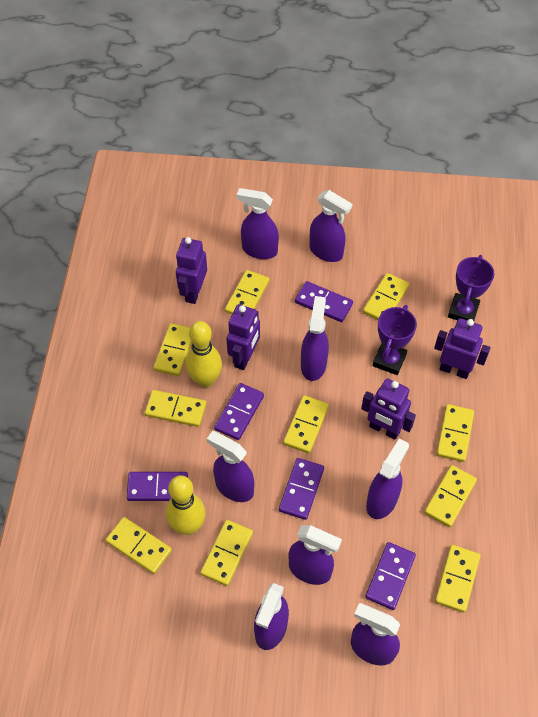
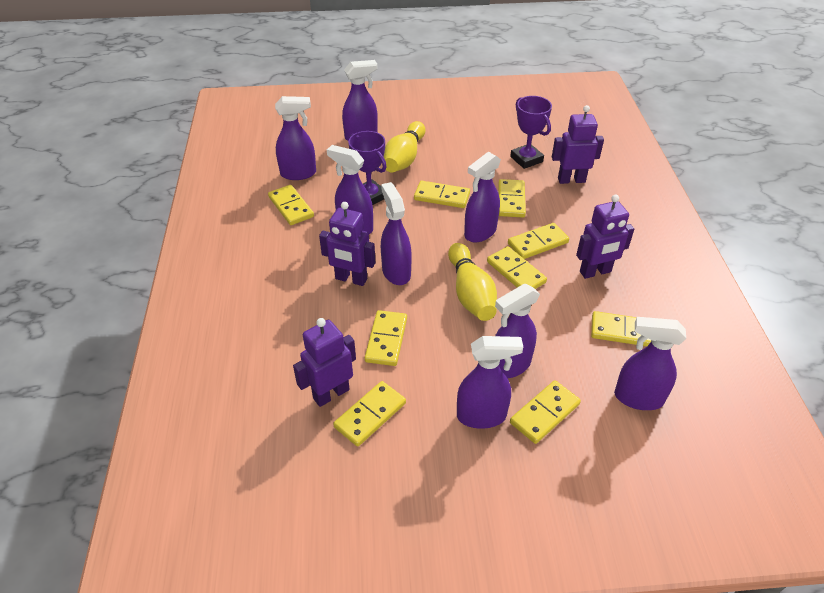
purple domino: 5 -> 0
yellow domino: 10 -> 9

